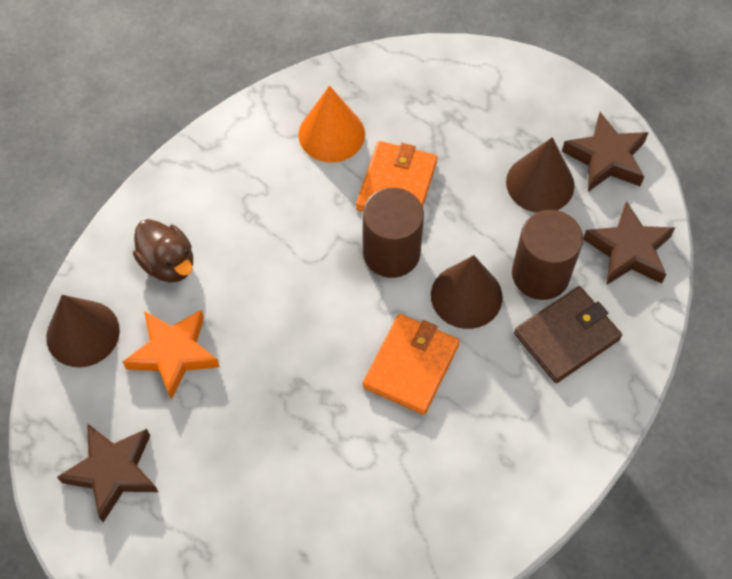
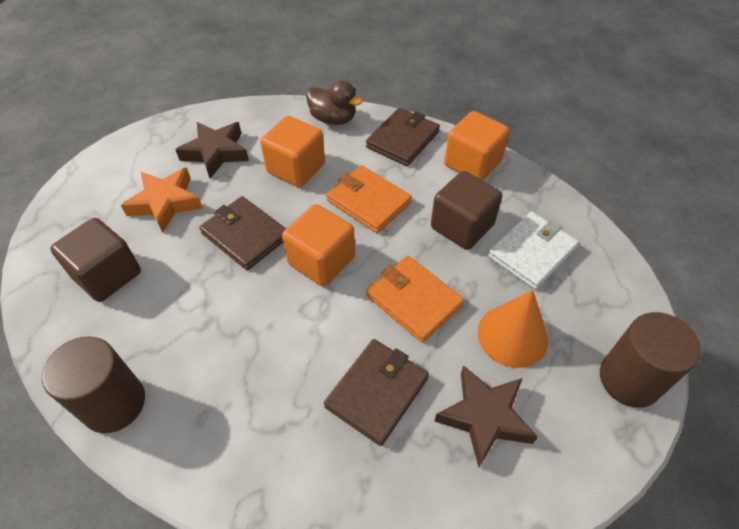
brown cone: 3 -> 0
brown cube: 0 -> 2
brown star: 3 -> 2
brown wallet: 1 -> 3
orange cube: 0 -> 3
white wallet: 0 -> 1

